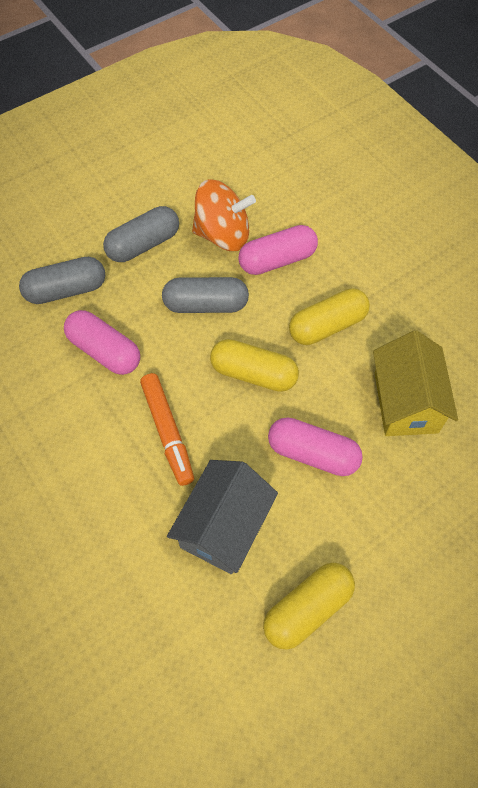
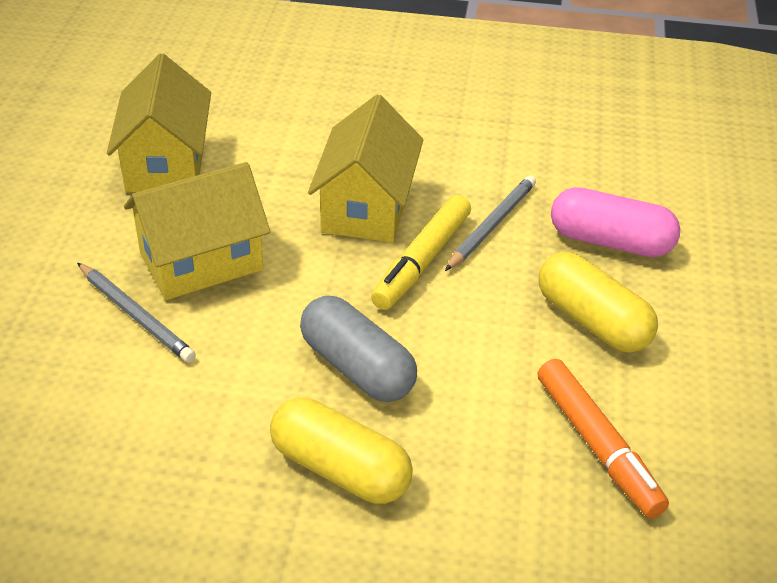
grey capsule: 3 -> 1
grey house: 1 -> 0
grey pencil: 0 -> 2
orange spinning top: 1 -> 0
pink capsule: 3 -> 1
yellow capsule: 3 -> 2
yellow house: 1 -> 3
yellow marker: 0 -> 1

